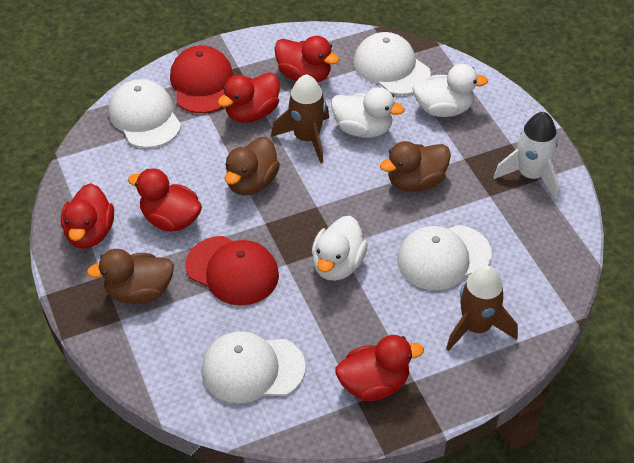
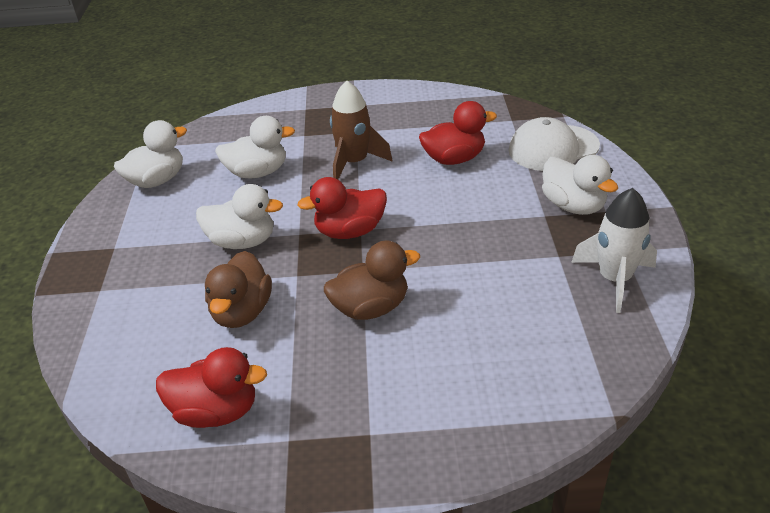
brown duck: 3 -> 2
brown rocket: 2 -> 1
red cap: 2 -> 0
red duck: 5 -> 3
white cap: 4 -> 1
white duck: 3 -> 4

